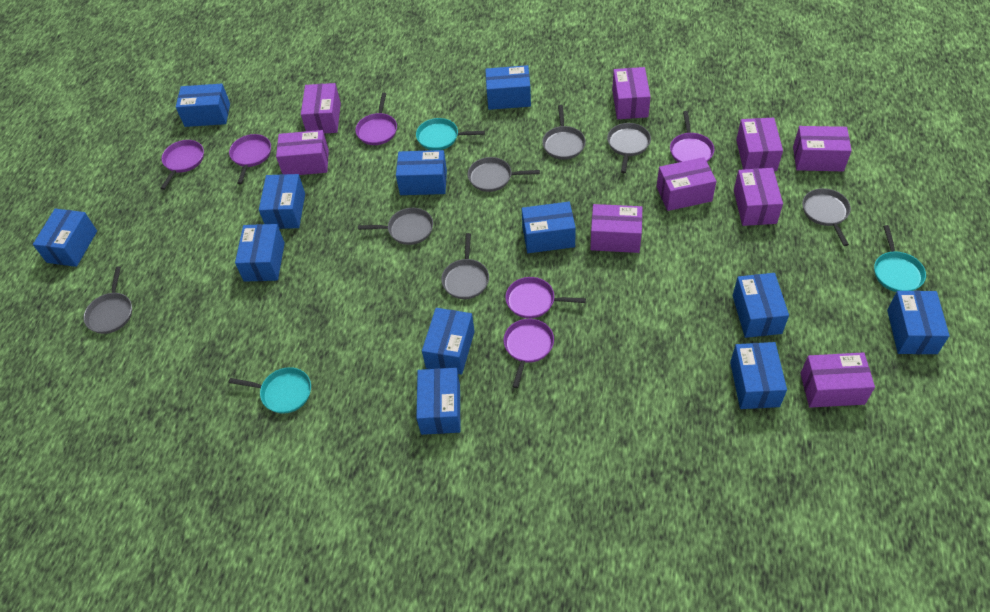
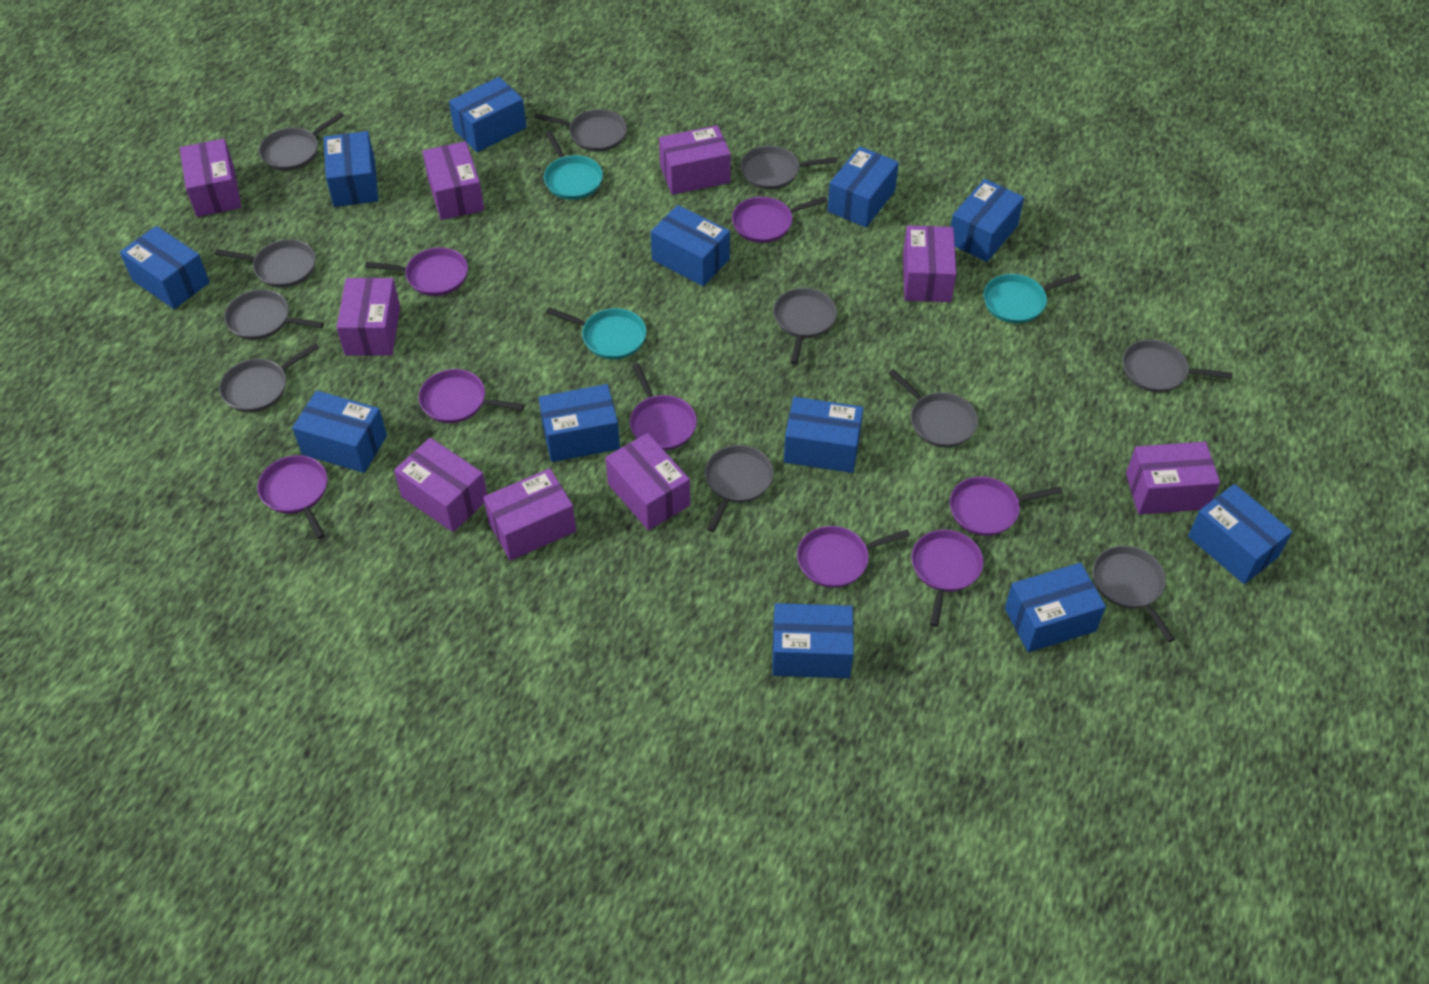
grey pan: 7 -> 11
purple pan: 6 -> 8

